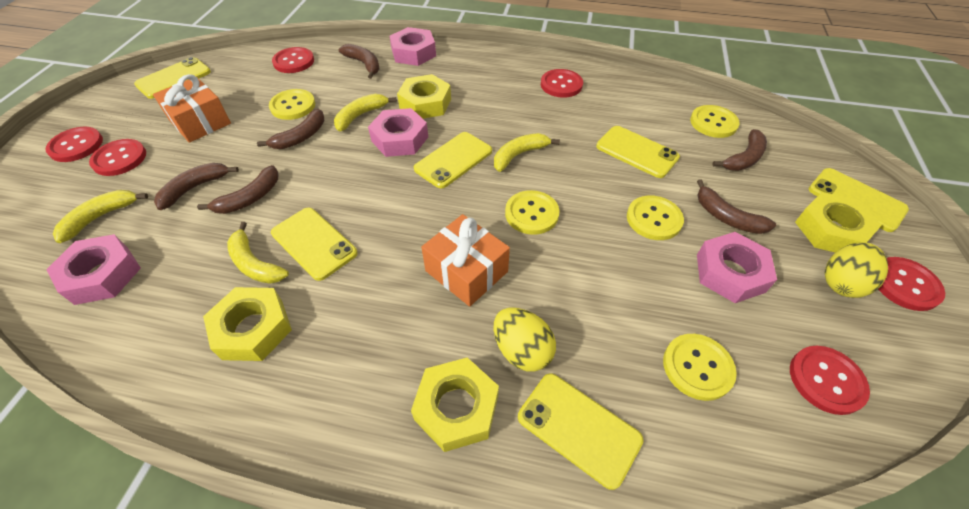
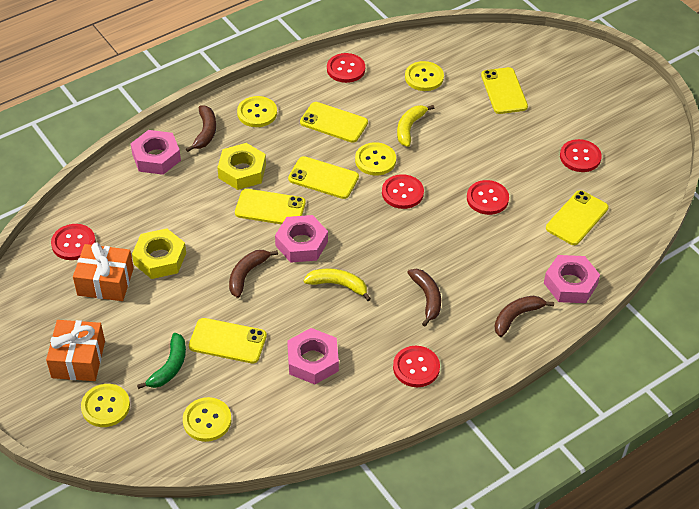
brown banana: 6 -> 4
green banana: 0 -> 1
yellow banana: 4 -> 2
yellow egg: 2 -> 0
yellow nut: 4 -> 2

